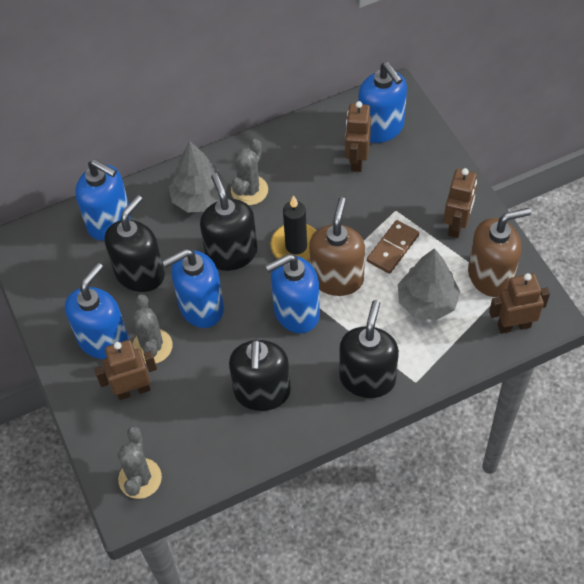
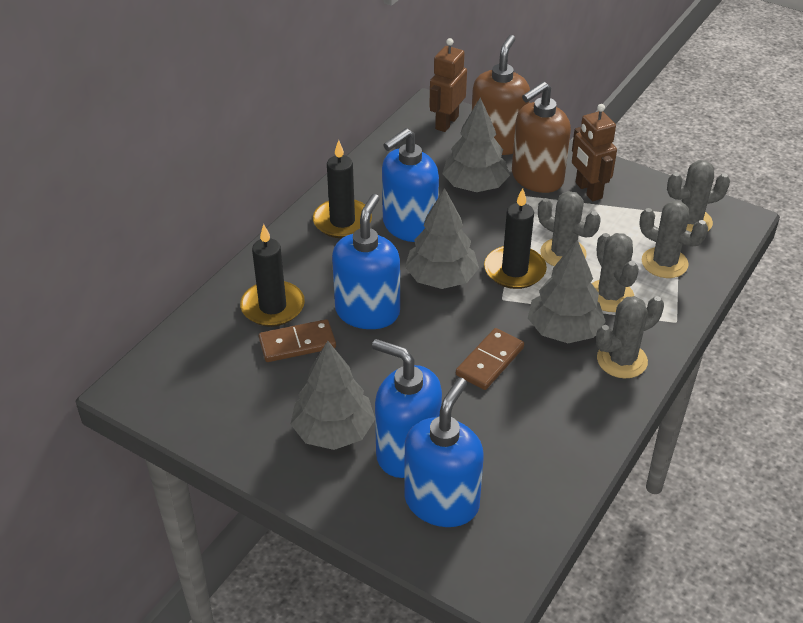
black candle: 1 -> 3
black soap dispenser: 4 -> 0
blue soap dispenser: 5 -> 4
brown domino: 1 -> 2
brown robot: 4 -> 2
grey cactus: 3 -> 5
grey tree: 2 -> 4

